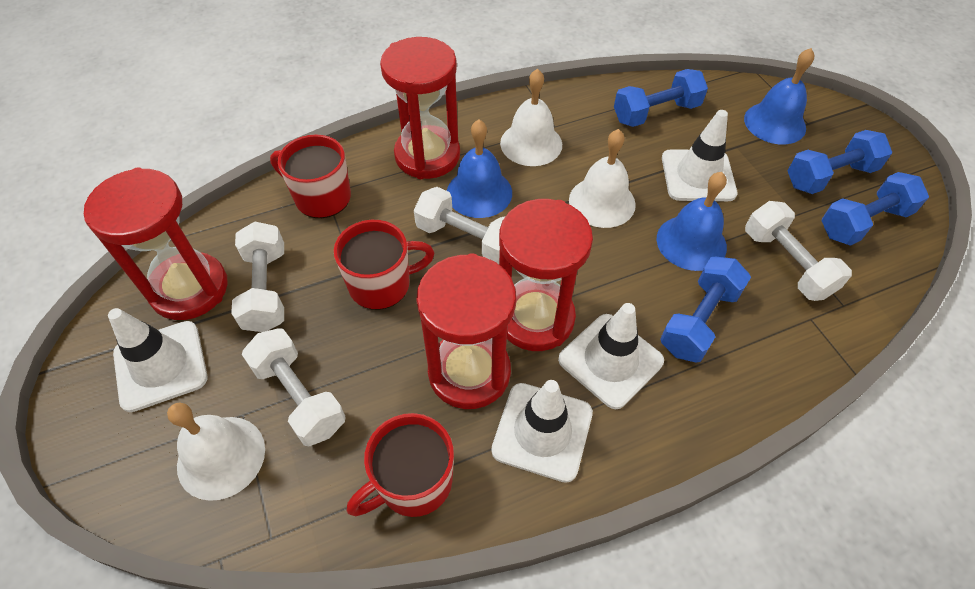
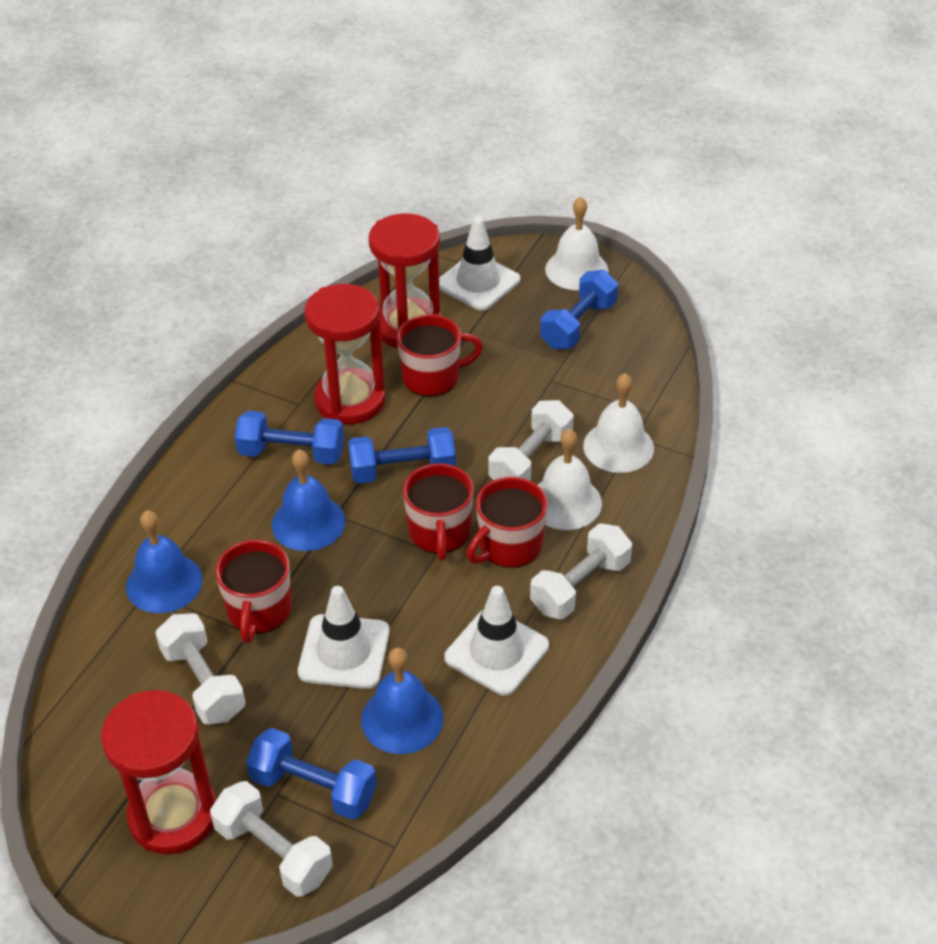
red hourglass: 4 -> 3
red mug: 3 -> 4
white traffic cone: 4 -> 3

